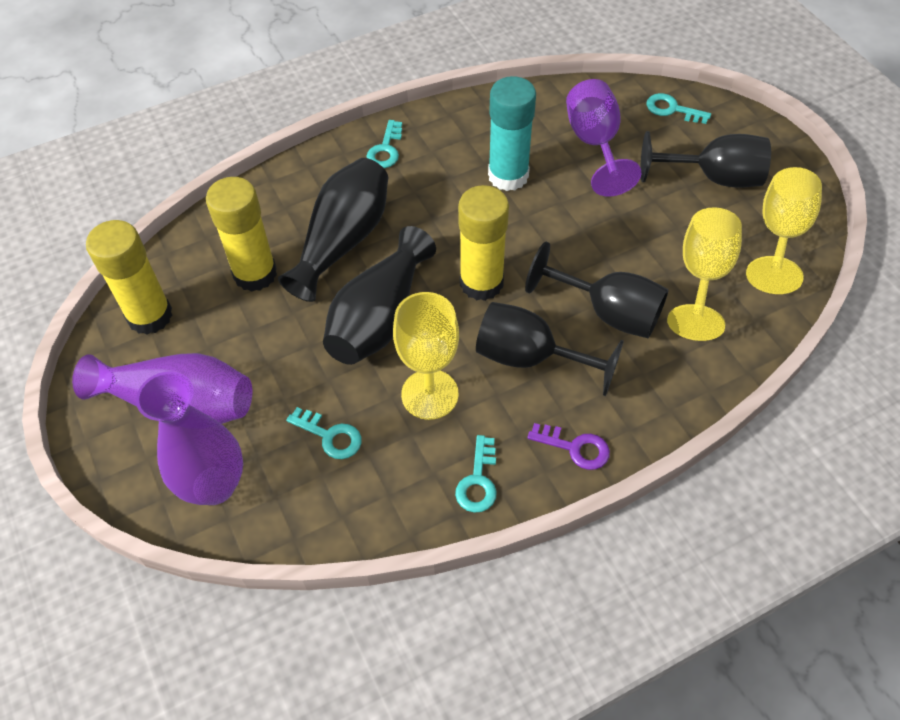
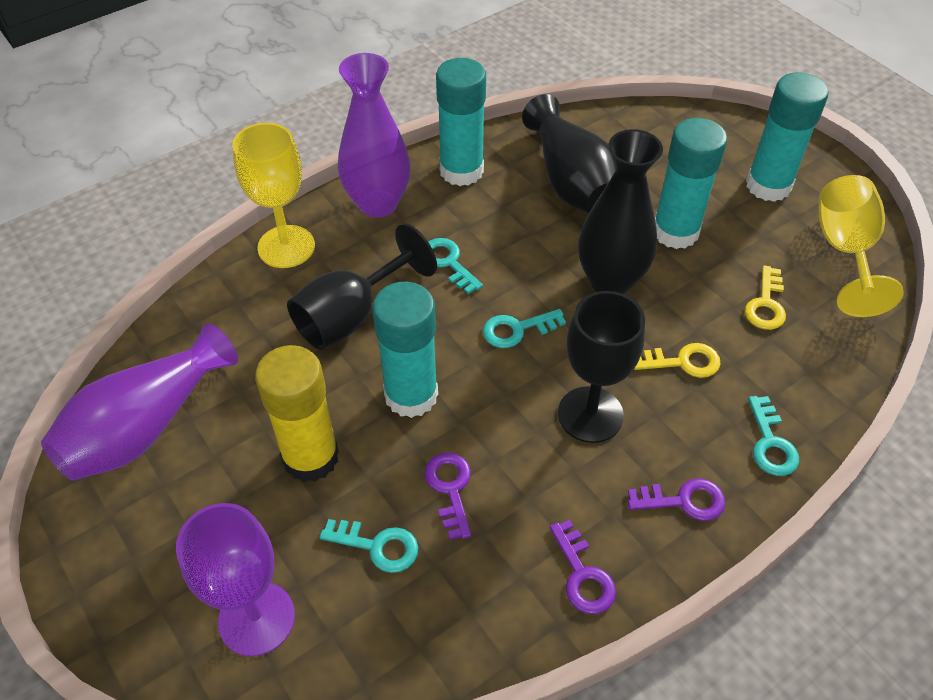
black goblet: 3 -> 2
purple key: 1 -> 3
turquoise glue stick: 1 -> 4
yellow glue stick: 3 -> 1
yellow goblet: 3 -> 2
yellow key: 0 -> 2

